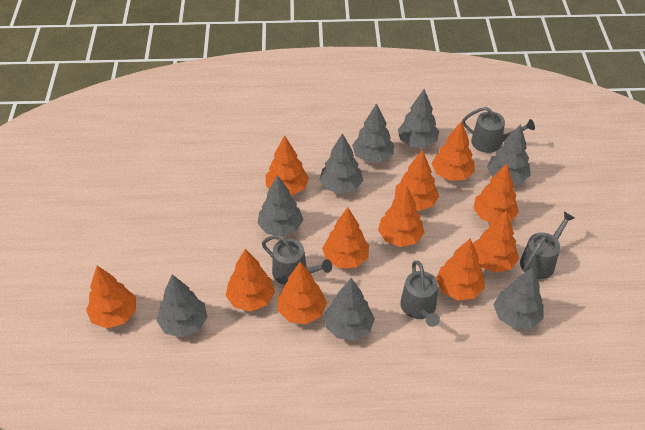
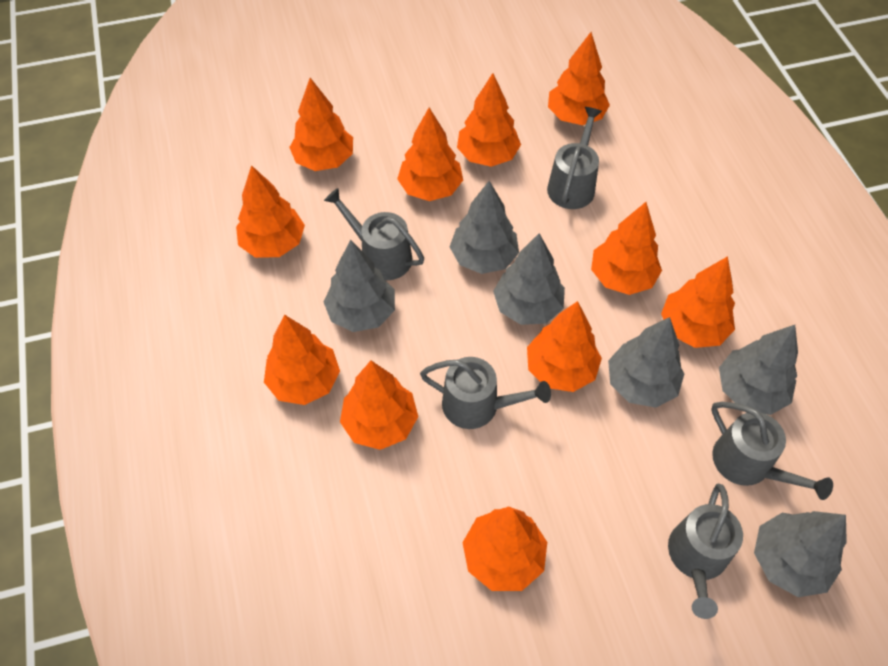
grey tree: 8 -> 6
grey watering can: 4 -> 5

